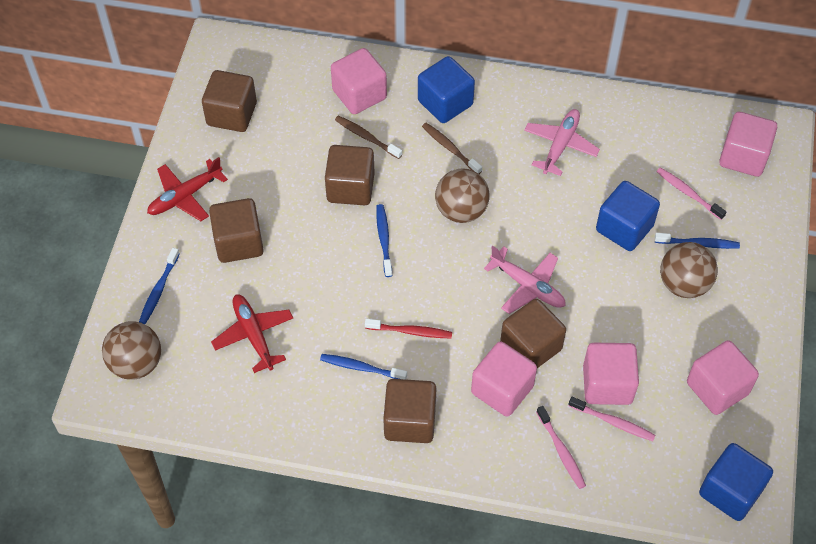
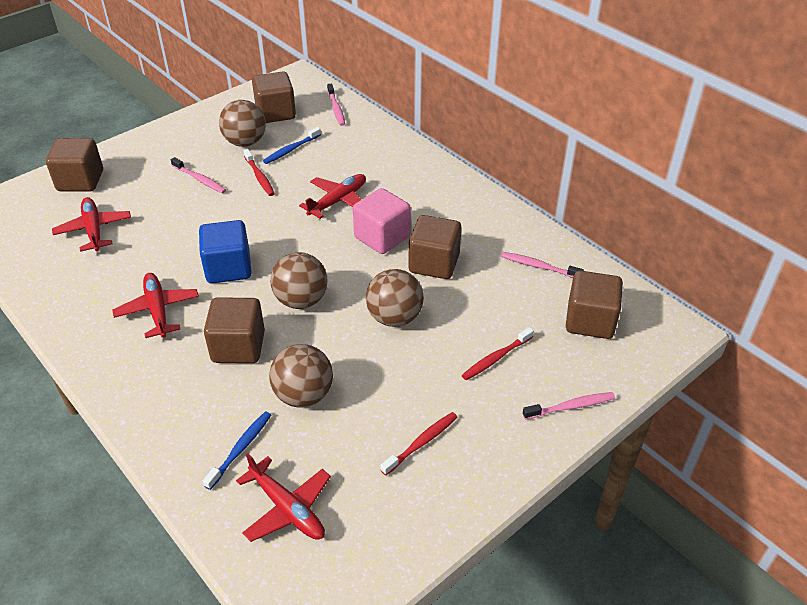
blue cube: 3 -> 1
blue toothbrush: 4 -> 2
brown ball: 3 -> 4
brown toothbrush: 2 -> 0
pink cube: 5 -> 1
pink plane: 2 -> 0
pink toothbrush: 3 -> 4
red plane: 2 -> 4
red toothbrush: 1 -> 3

